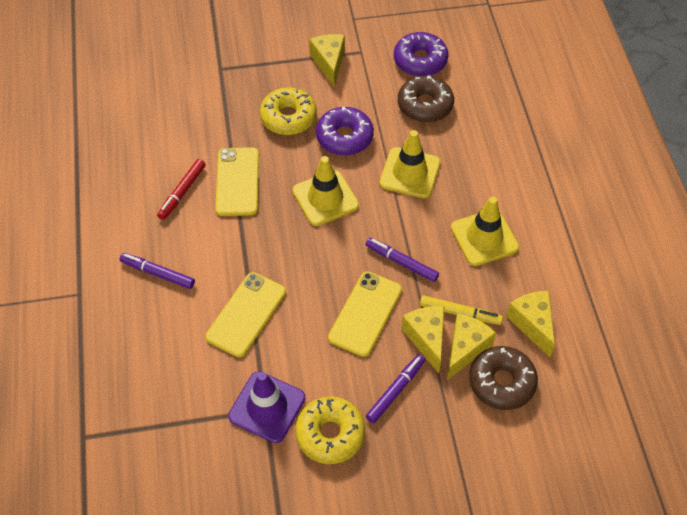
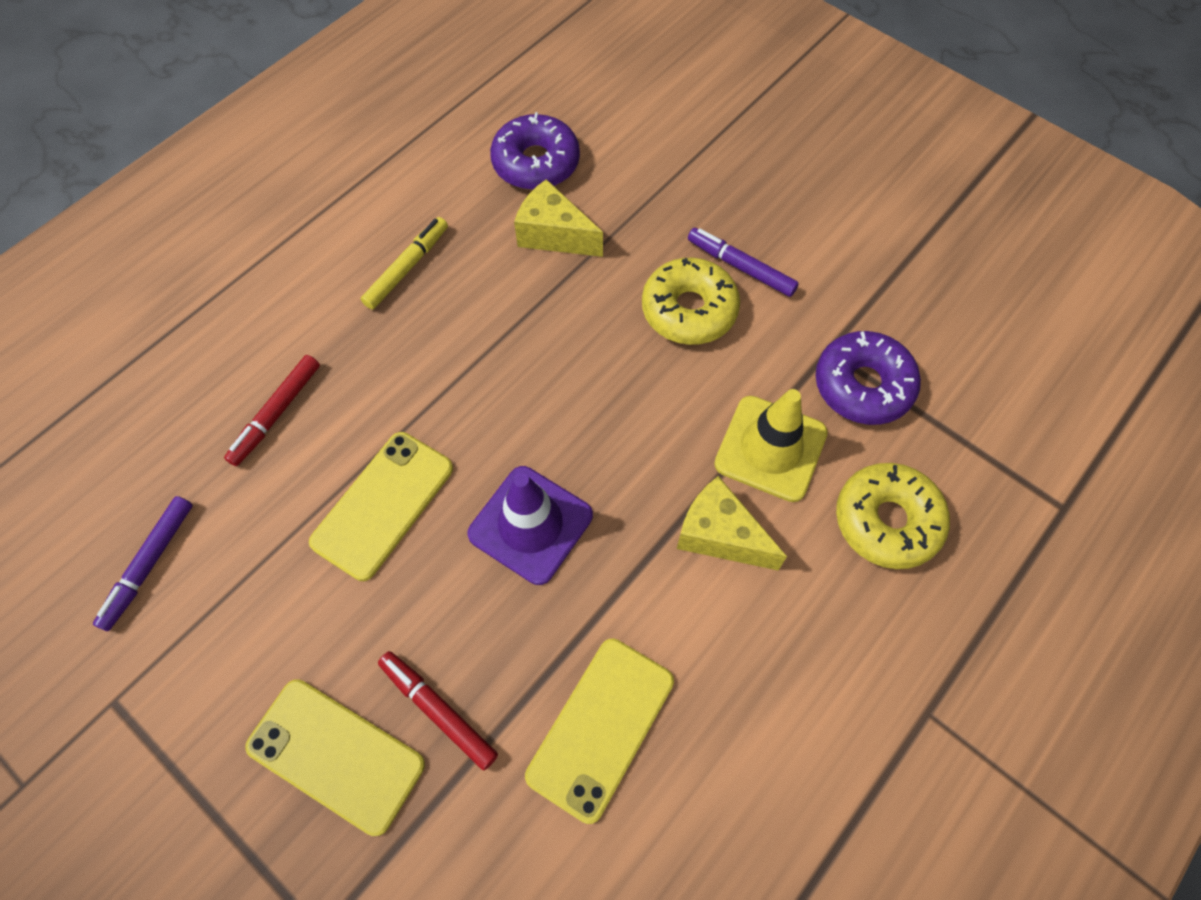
brown donut: 2 -> 0
purple marker: 3 -> 2
red marker: 1 -> 2
yellow cheese: 4 -> 2
yellow traffic cone: 3 -> 1

